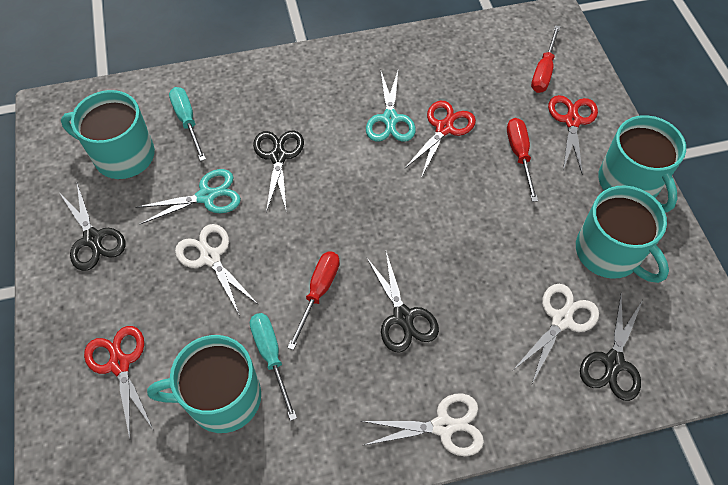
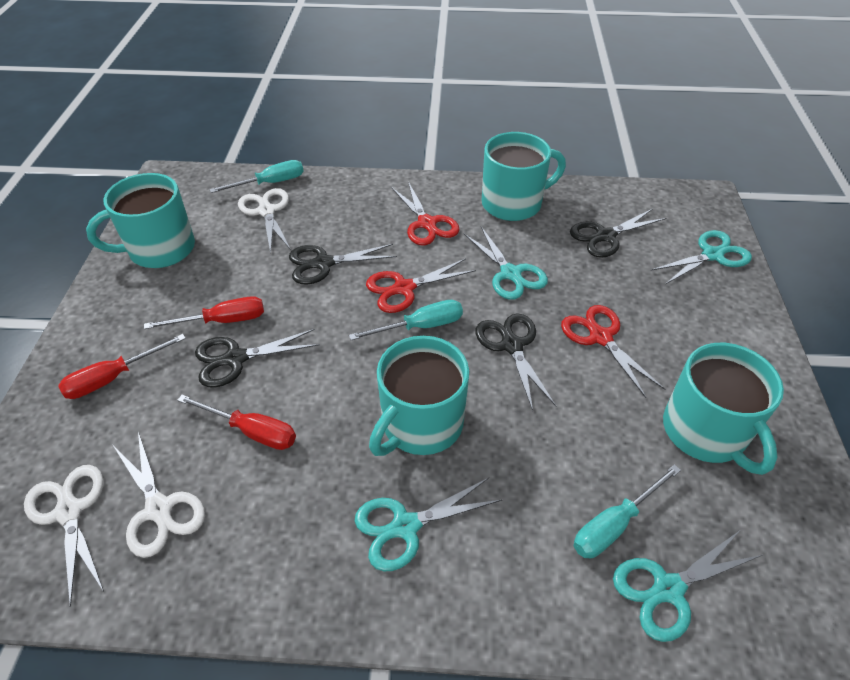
turquoise scissors: 2 -> 4
turquoise screwdriver: 2 -> 3

